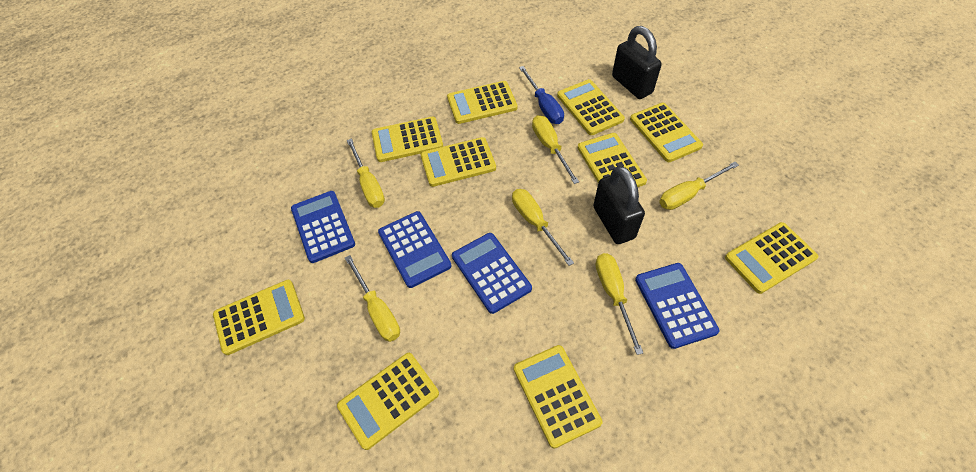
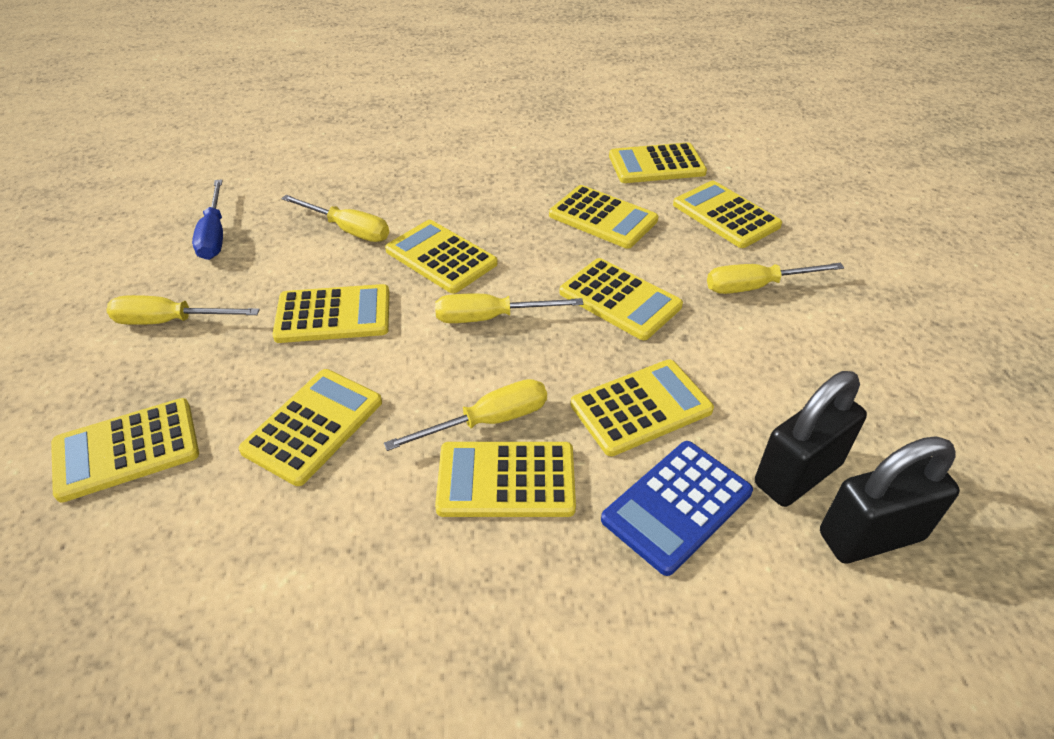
blue calculator: 4 -> 1
yellow screwdriver: 6 -> 5

